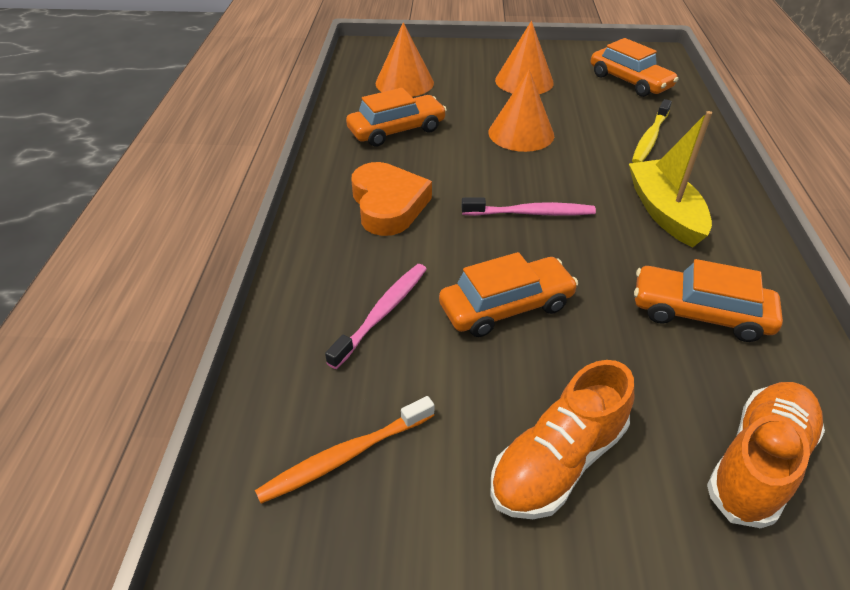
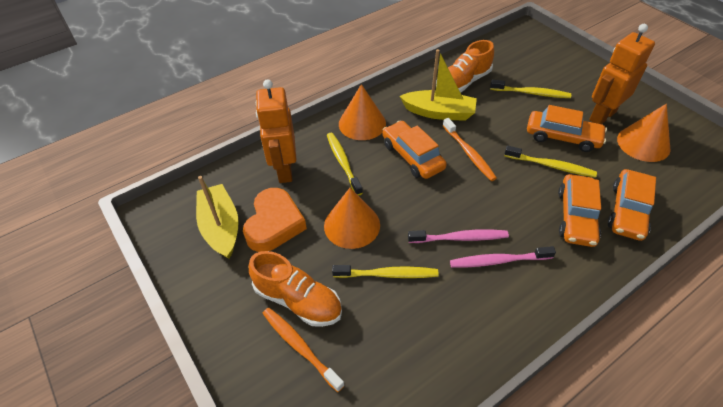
orange robot: 0 -> 2
orange toothbrush: 1 -> 2
yellow boat: 1 -> 2
yellow toothbrush: 1 -> 4

